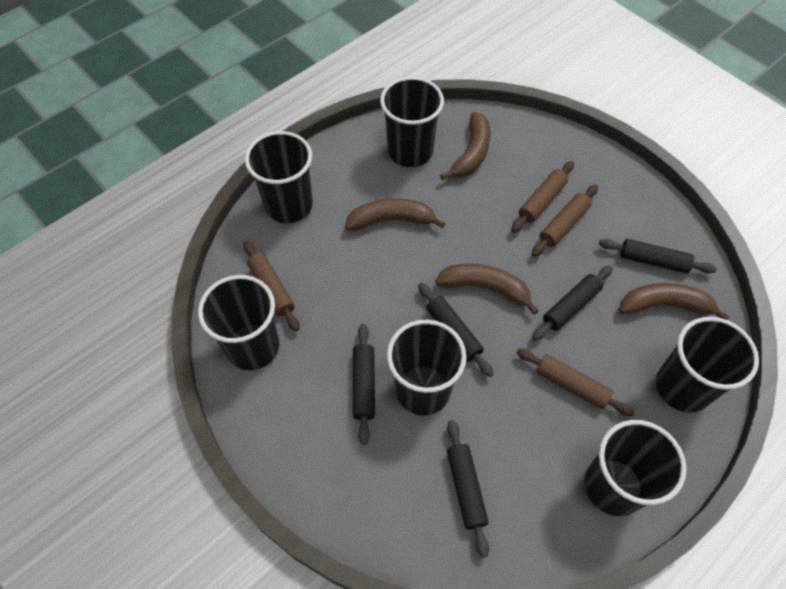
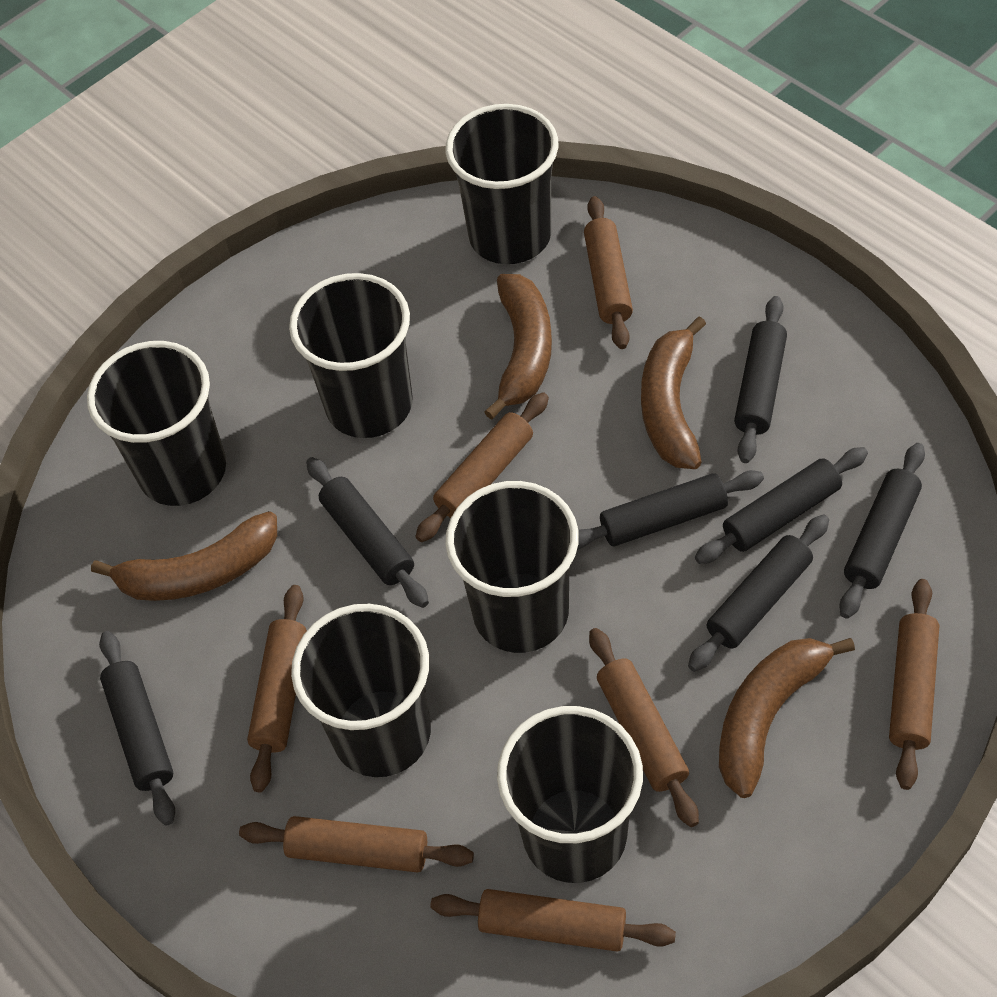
black rolling pin: 5 -> 7
brown rolling pin: 4 -> 7

